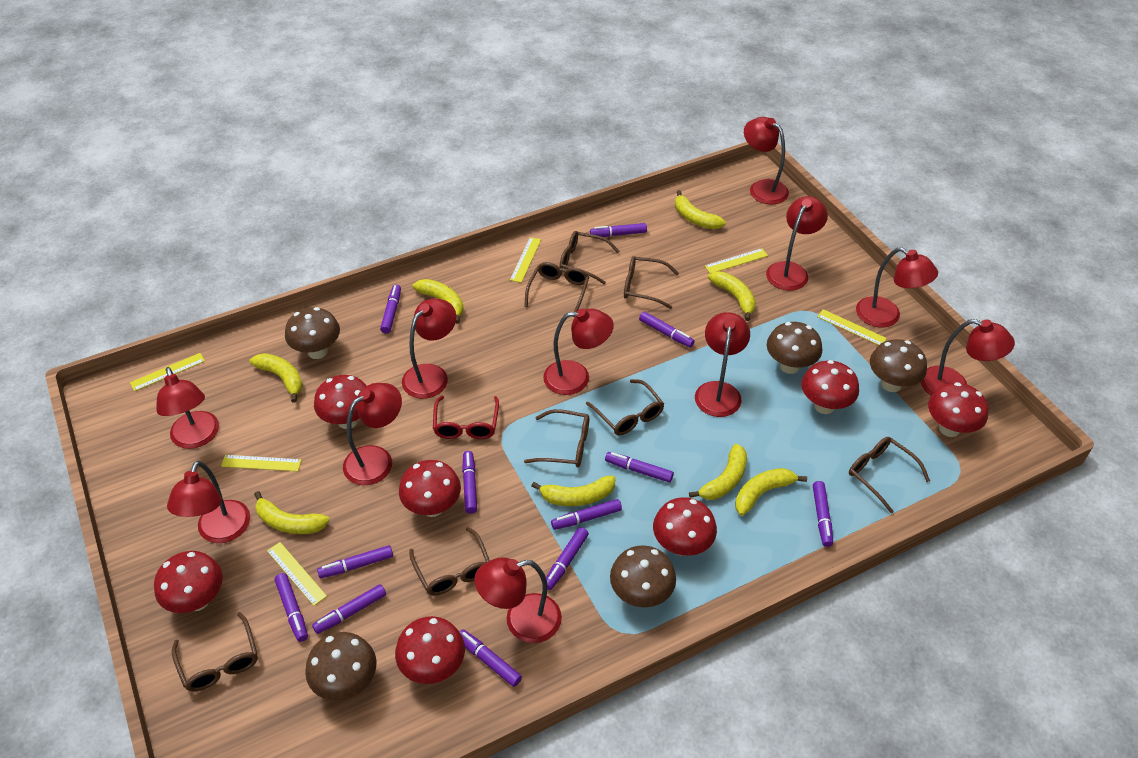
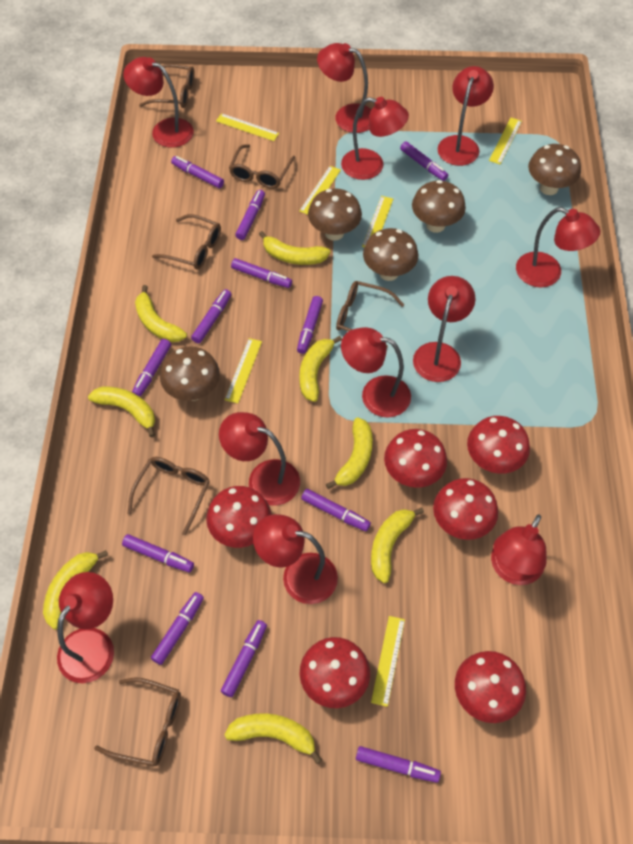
brown glasses: 8 -> 6
red glasses: 1 -> 0
red mushroom: 7 -> 6

